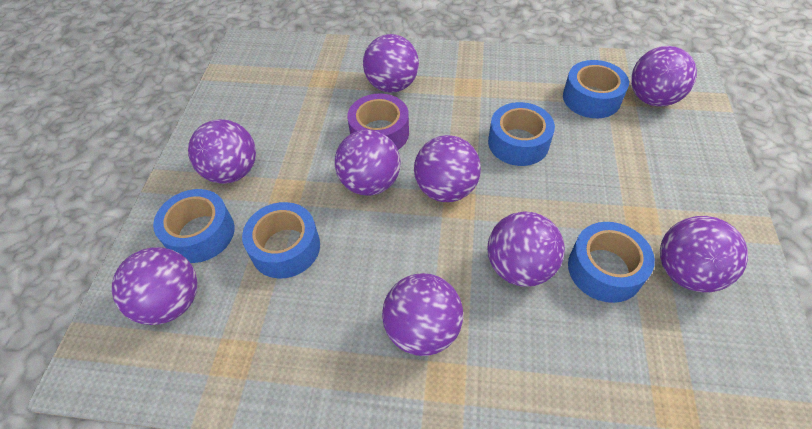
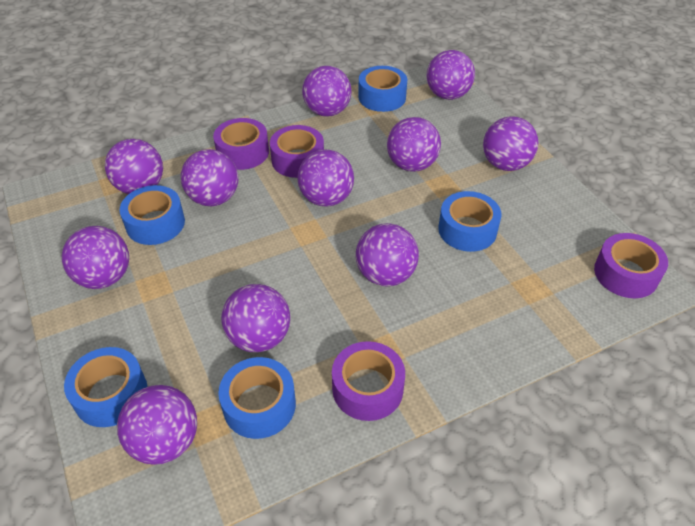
purple ball: 9 -> 11
purple tape: 1 -> 4

